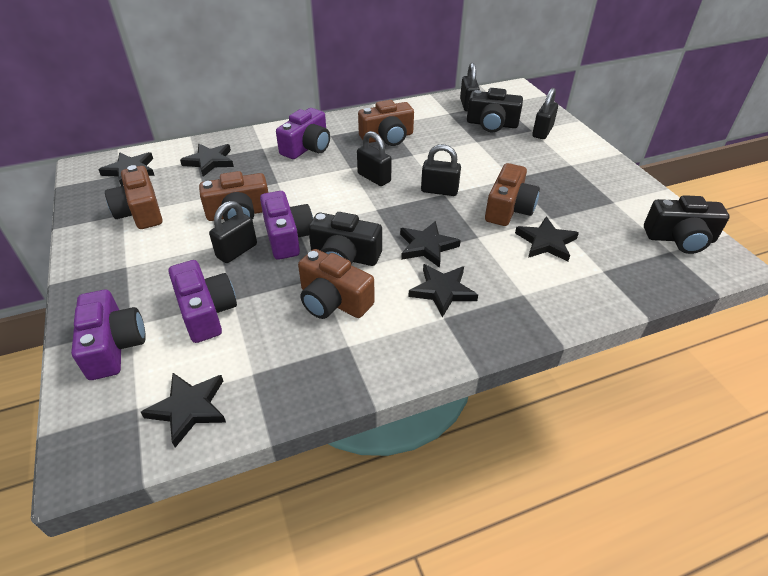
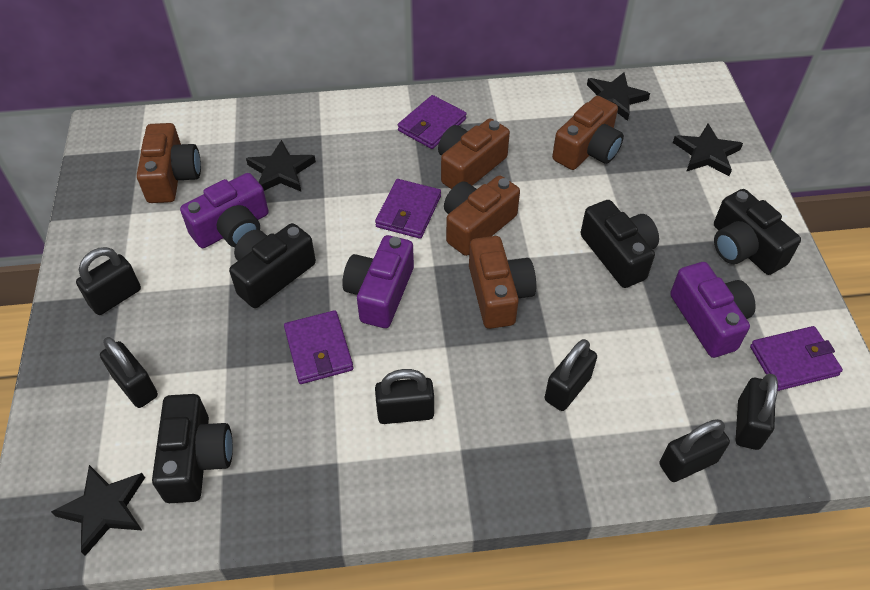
black camera: 3 -> 4
black padlock: 5 -> 6
black star: 6 -> 4
purple camera: 4 -> 3
purple wallet: 0 -> 4

